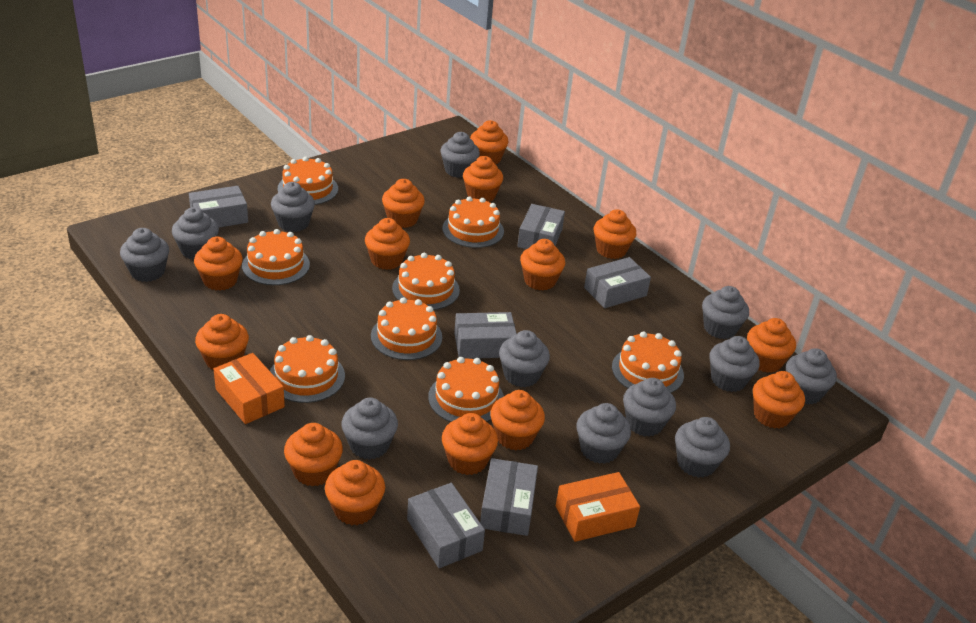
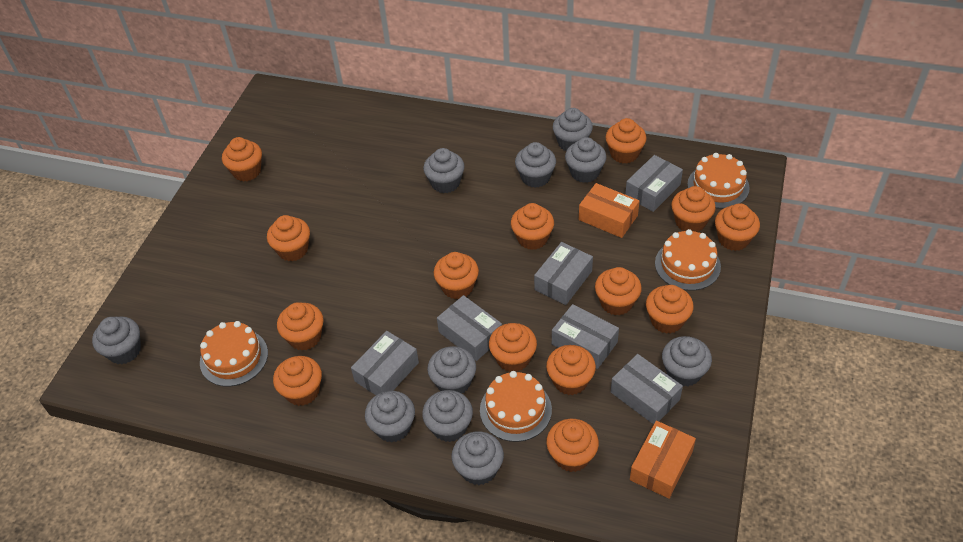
grey cupcake: 12 -> 10
orange cake: 8 -> 4

